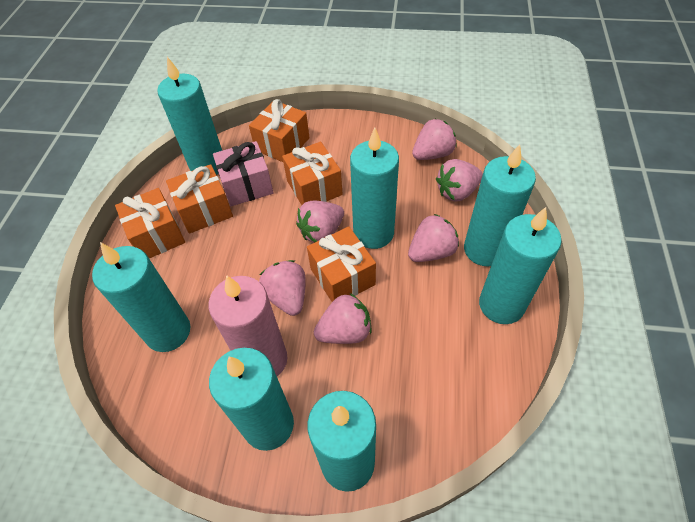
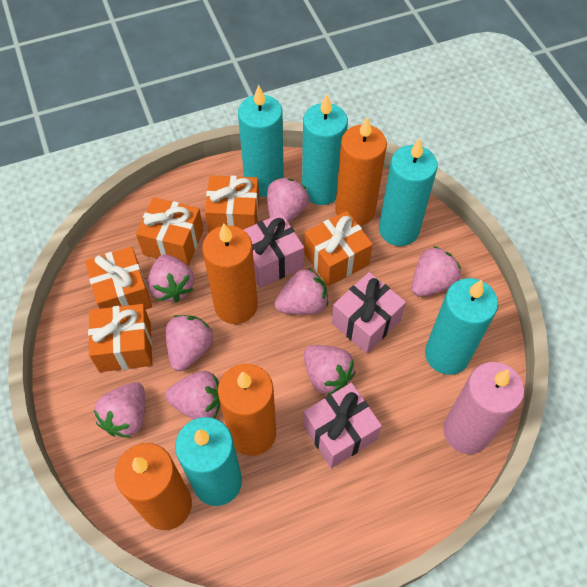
orange candle: 0 -> 4
pink gift: 1 -> 3
pink strawberry: 6 -> 8
turquoise candle: 7 -> 5

